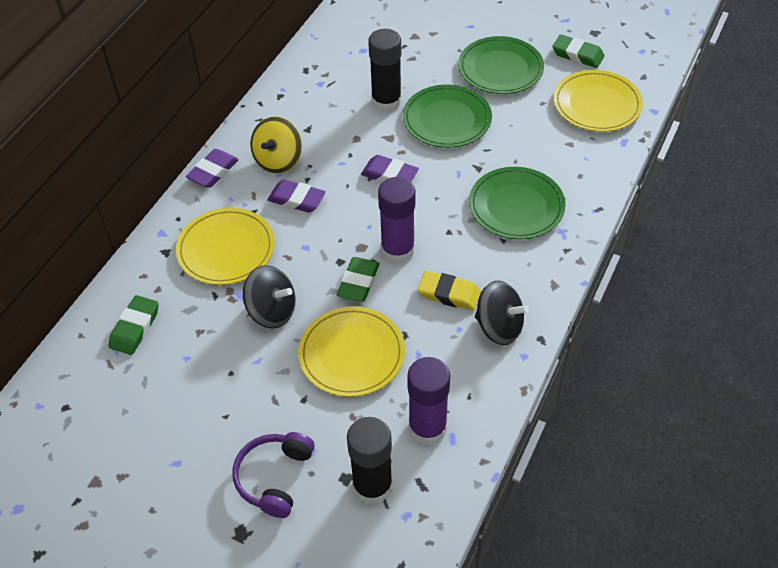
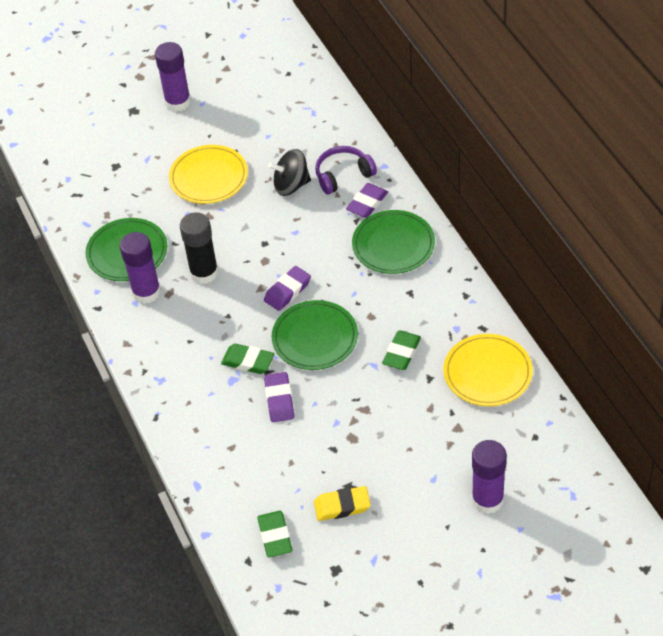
black glue stick: 2 -> 1
black spinning top: 2 -> 1
purple glue stick: 2 -> 3
yellow plate: 3 -> 2
yellow spinning top: 1 -> 0

